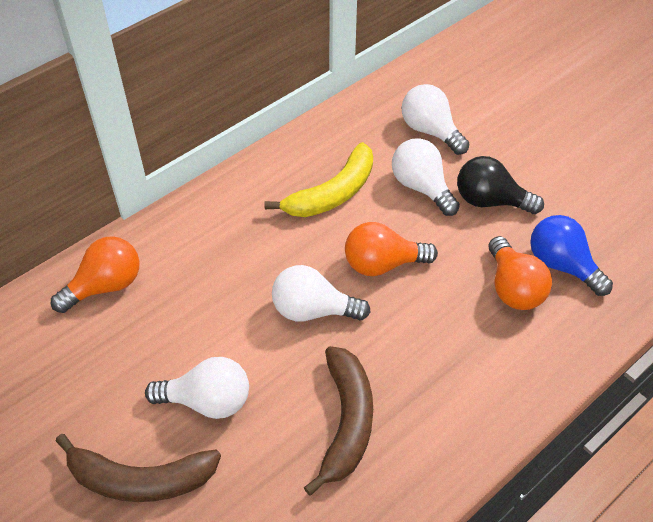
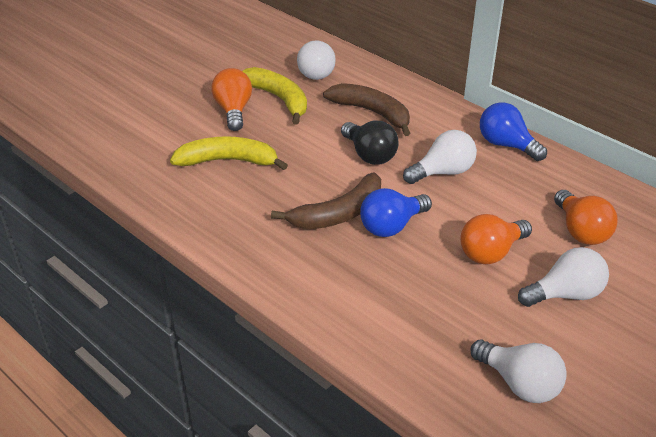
blue light bulb: 1 -> 2
yellow banana: 1 -> 2

